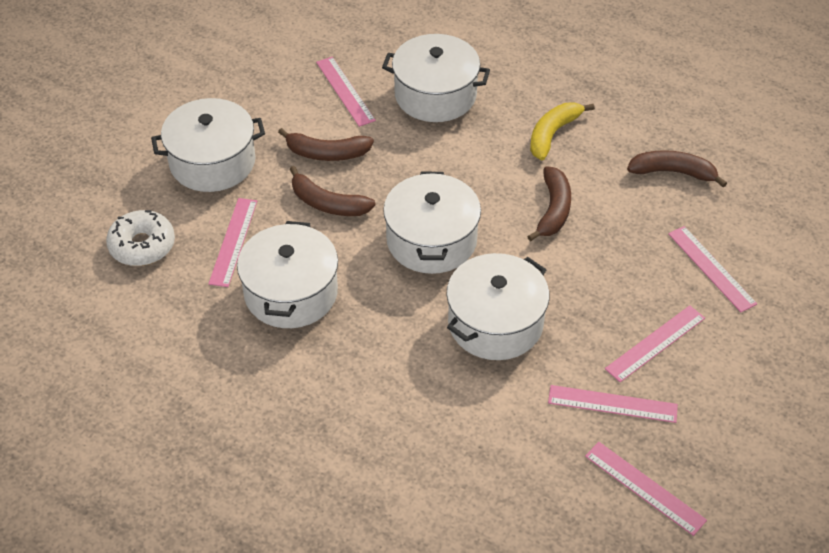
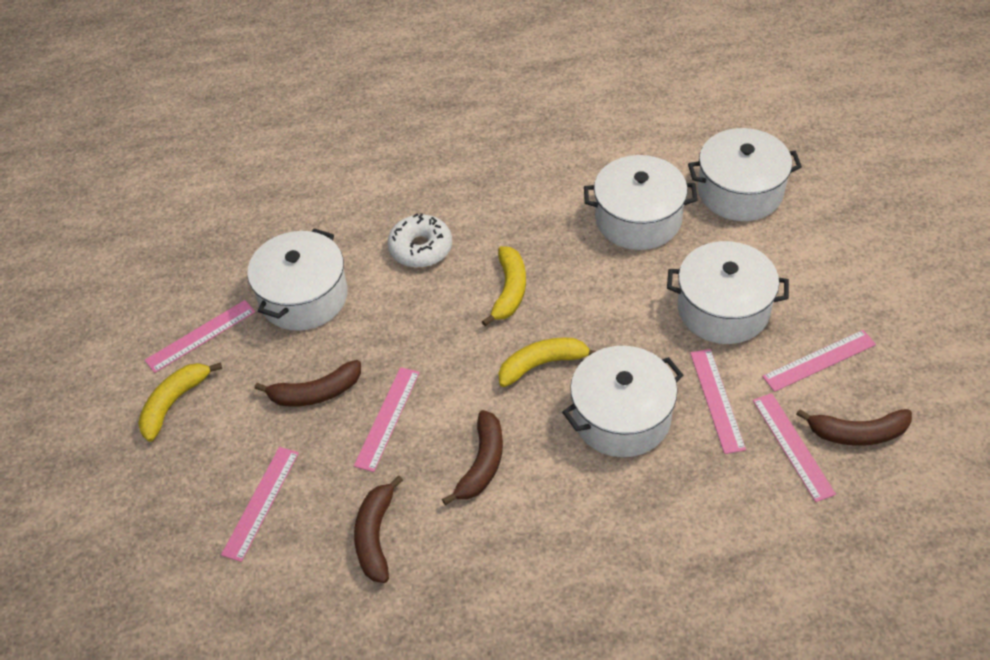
yellow banana: 1 -> 3

